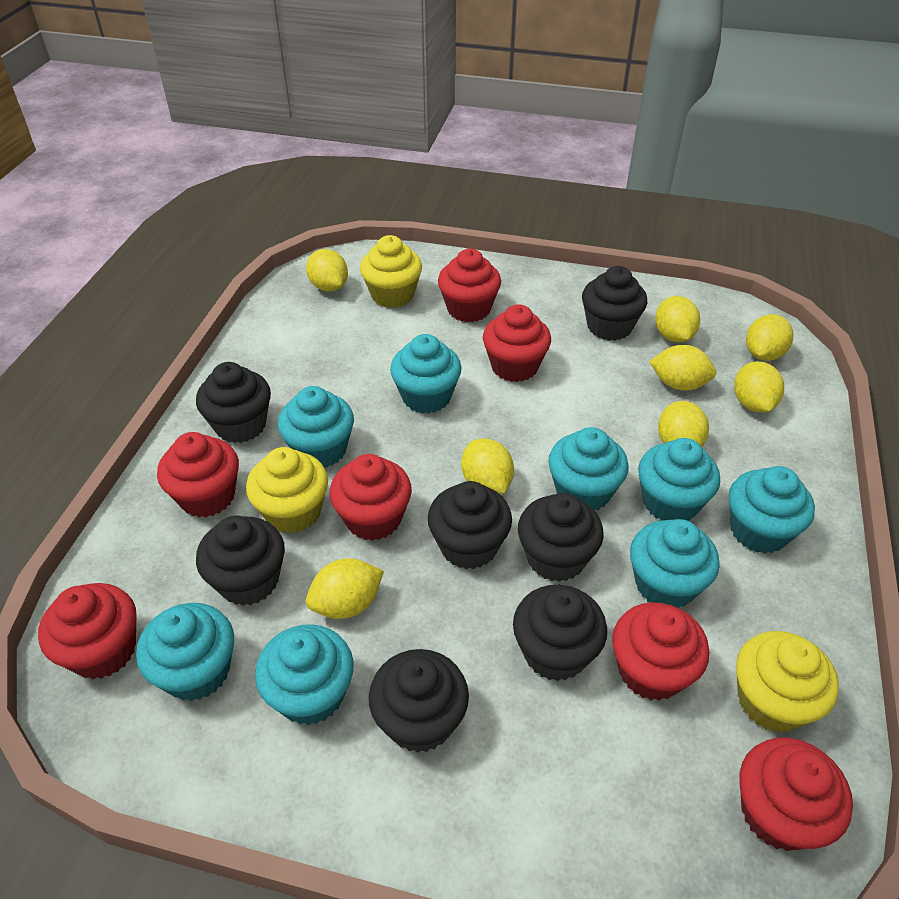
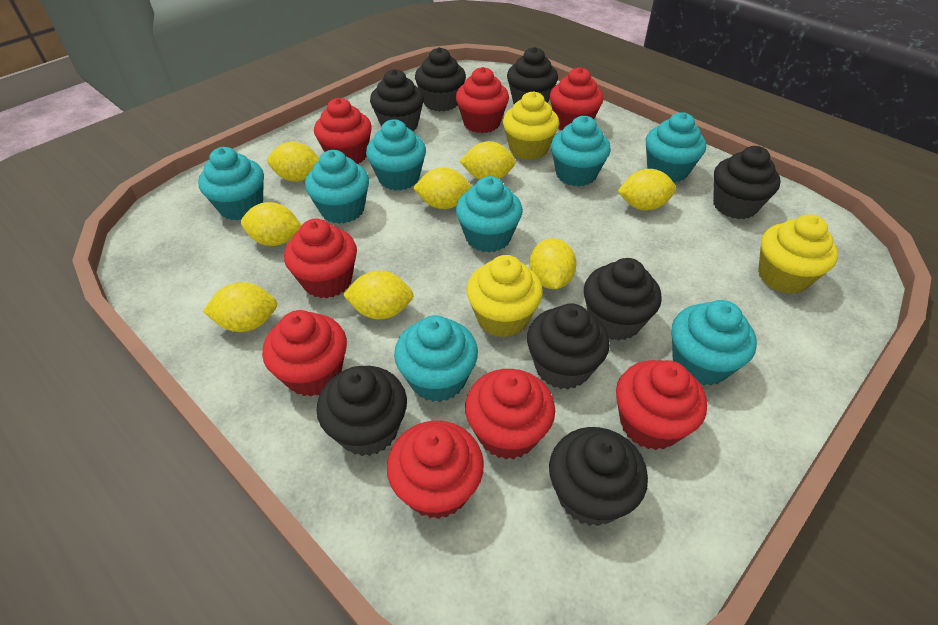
black cupcake: 7 -> 8
red cupcake: 7 -> 8

